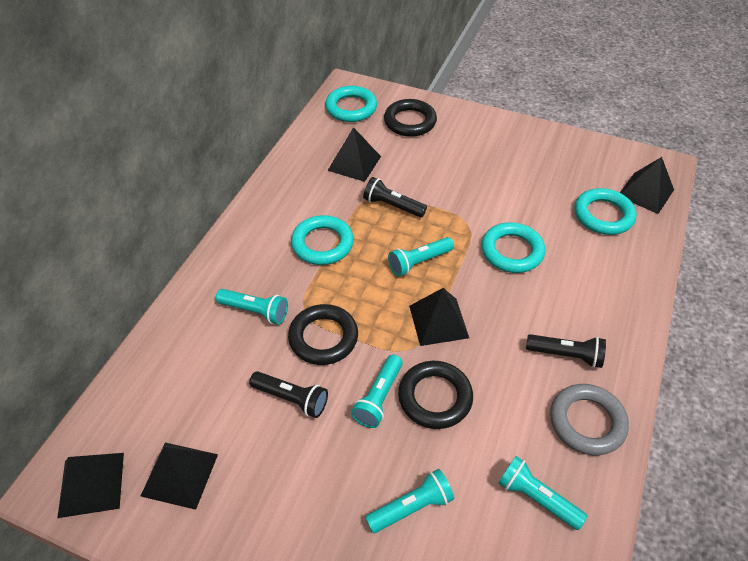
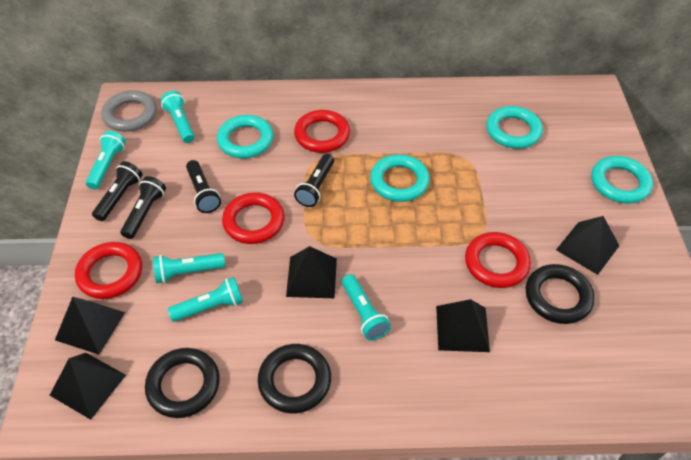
black flashlight: 3 -> 4
red ring: 0 -> 4

